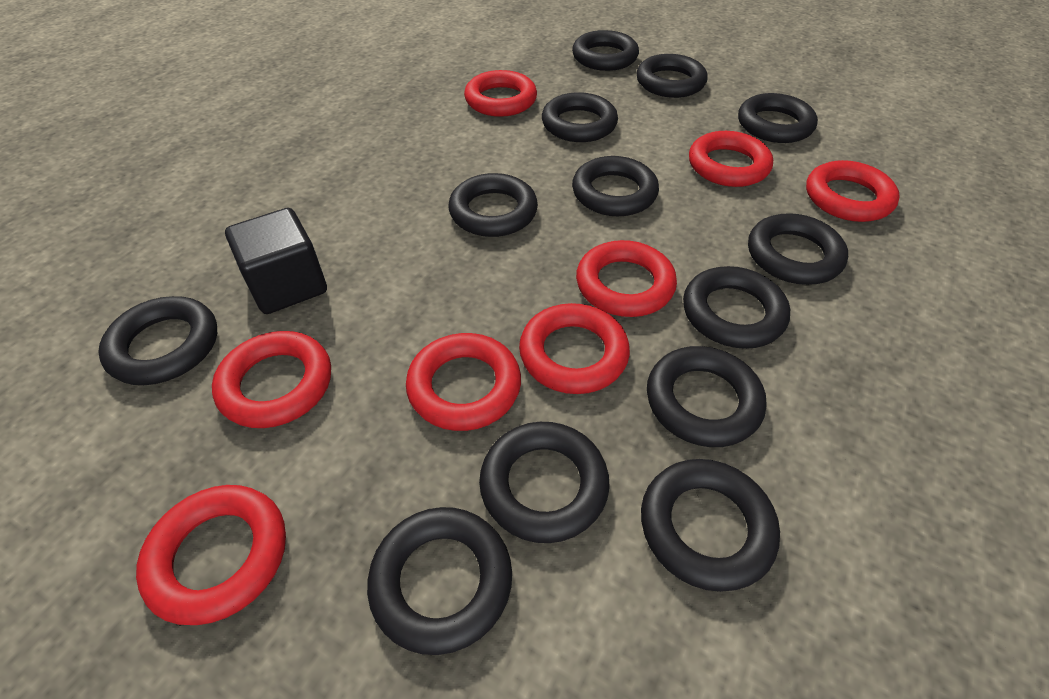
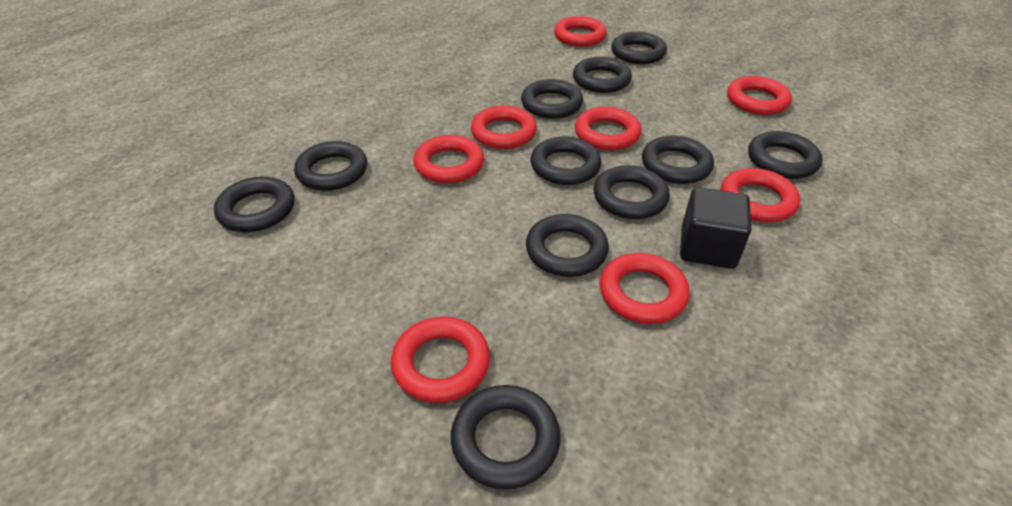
black ring: 13 -> 11

